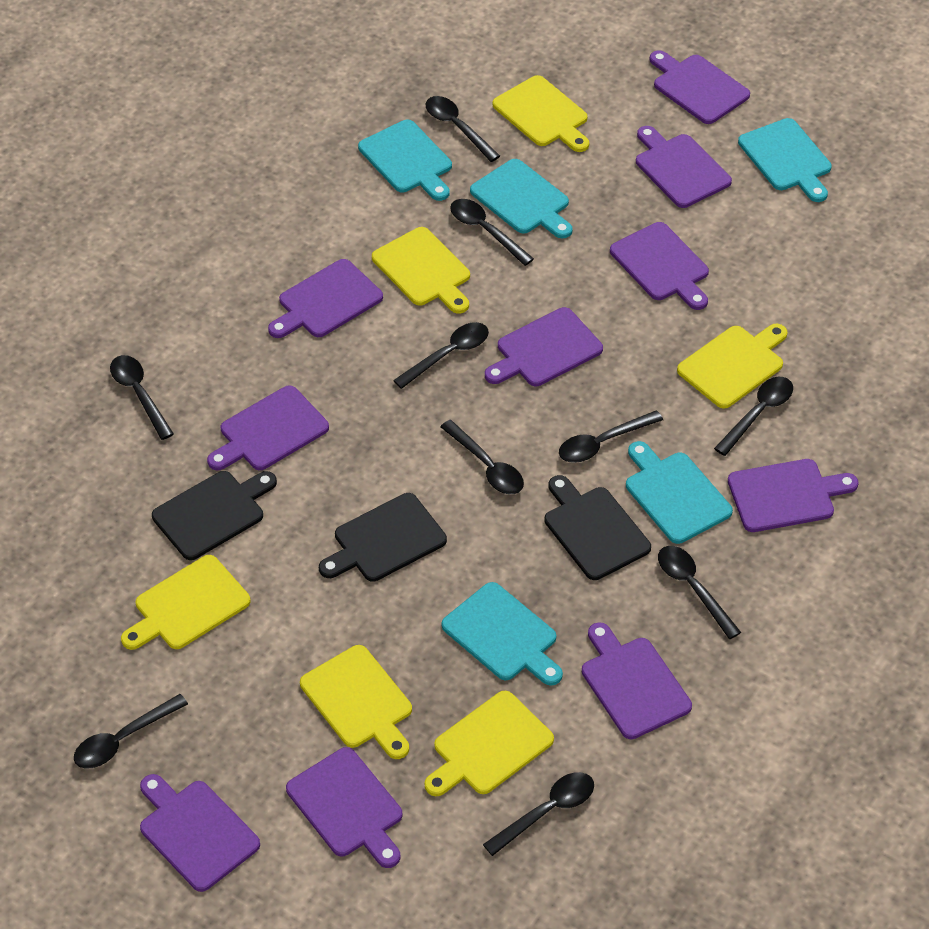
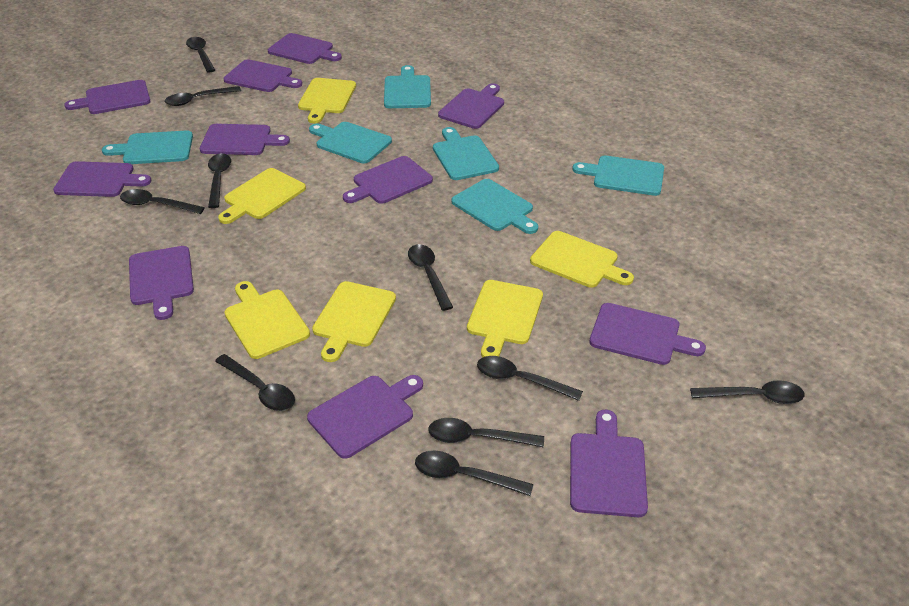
black cutting board: 3 -> 0
purple cutting board: 10 -> 11
turquoise cutting board: 5 -> 6

